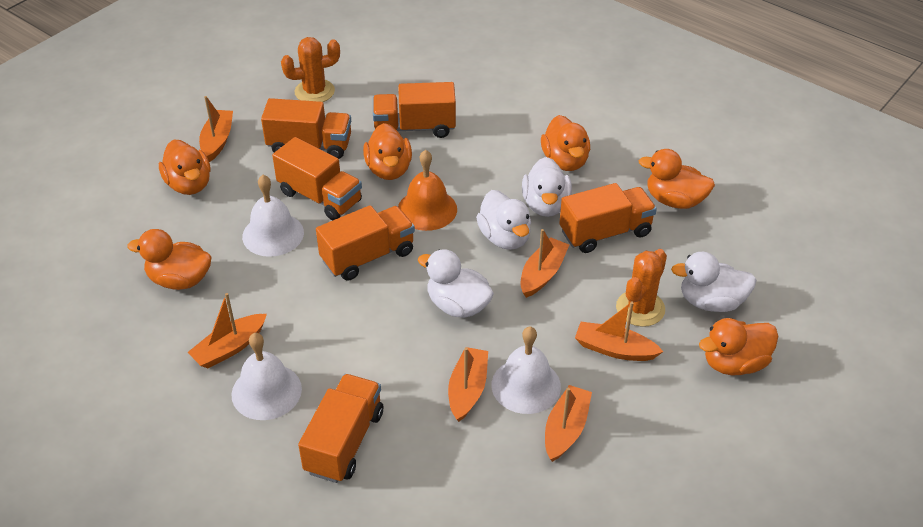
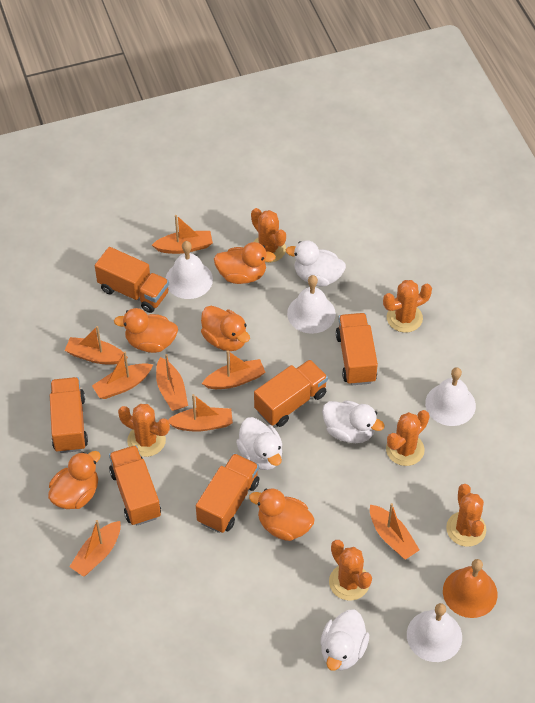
orange boat: 6 -> 8
orange cactus: 2 -> 6
orange duck: 6 -> 5
white bell: 3 -> 4

